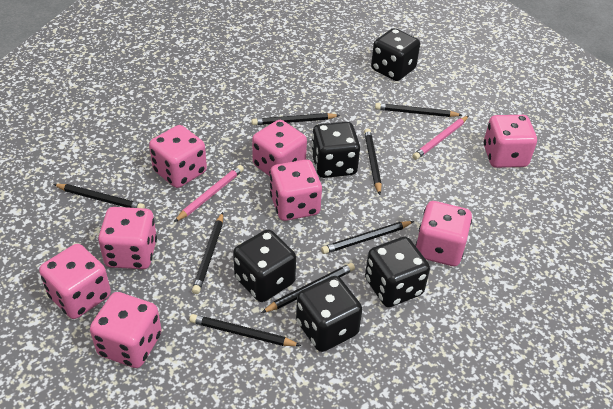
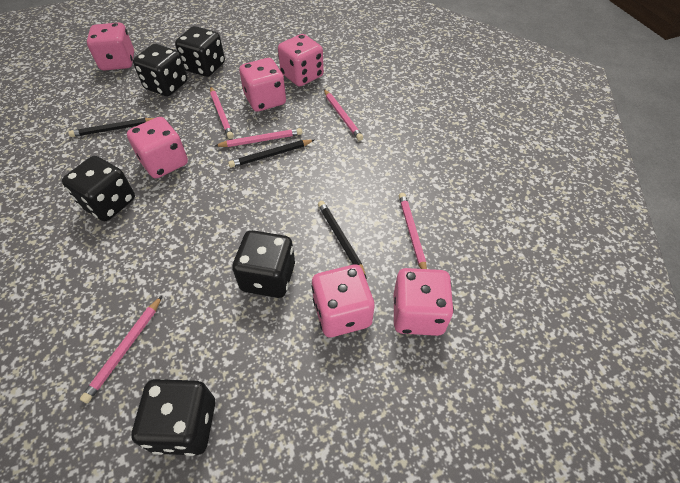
black pencil: 8 -> 3
pink dice: 8 -> 6
pink pencil: 2 -> 5

